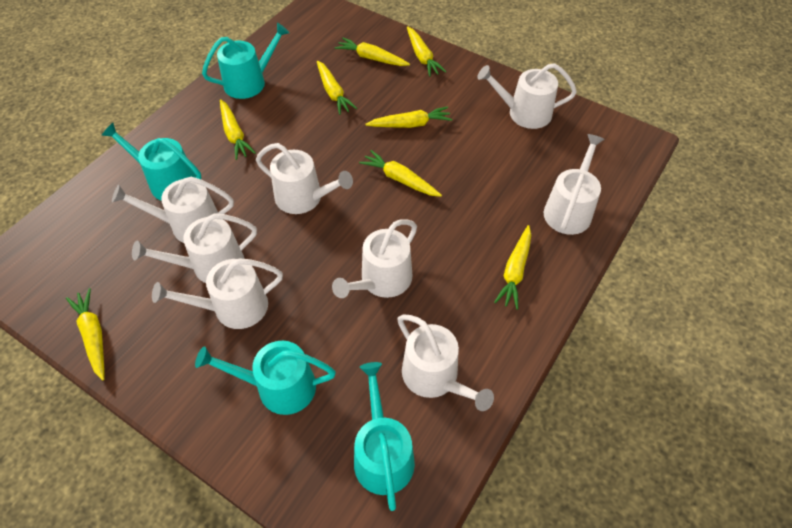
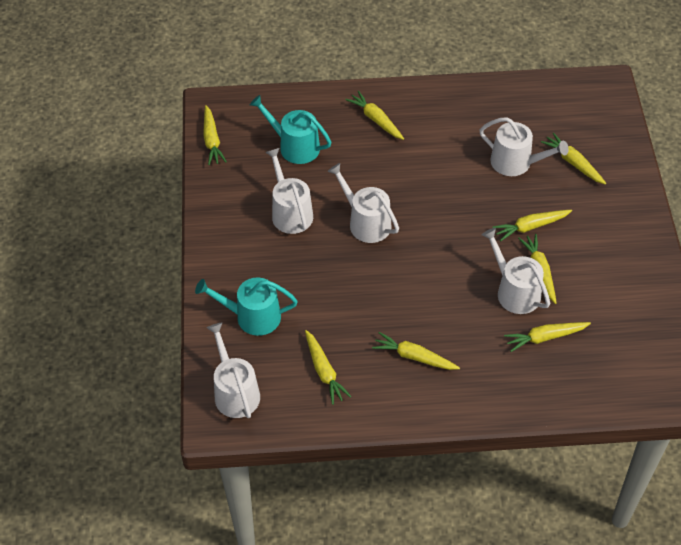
turquoise watering can: 4 -> 2
white watering can: 8 -> 5

